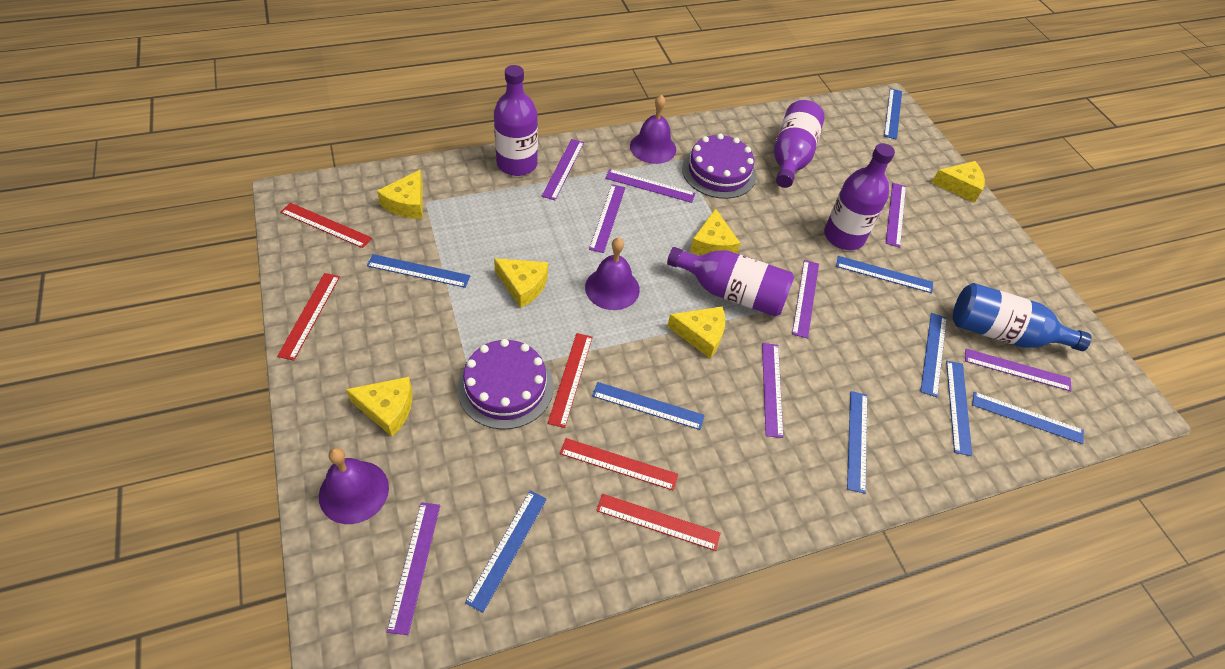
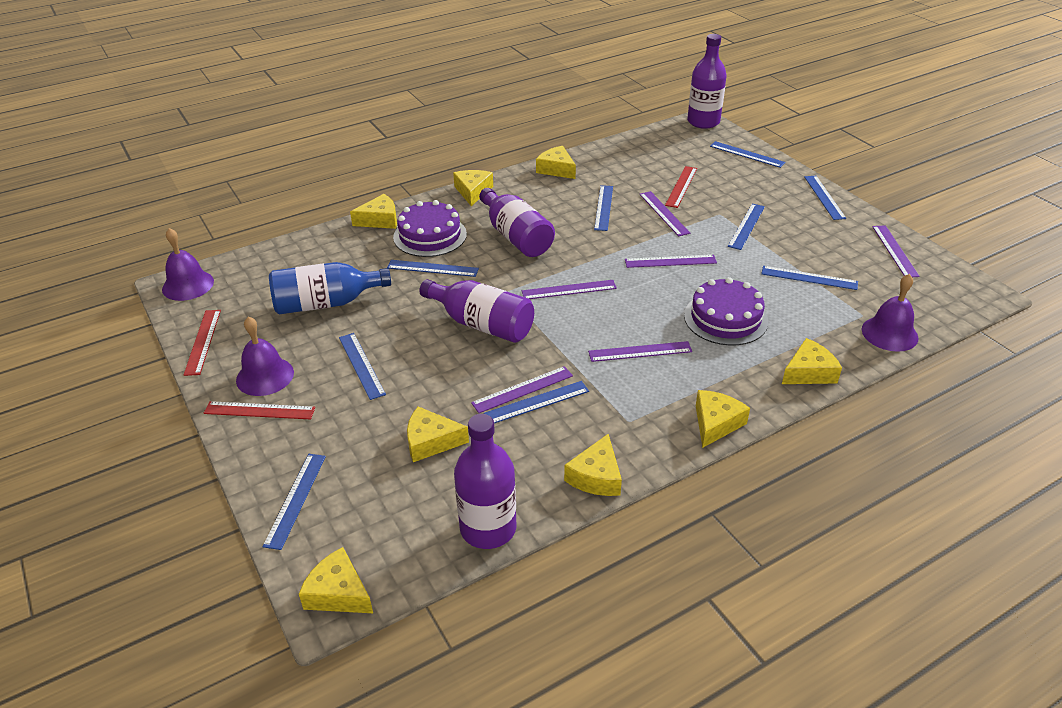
purple ruler: 8 -> 6
red ruler: 5 -> 3
yellow cheese: 6 -> 8

